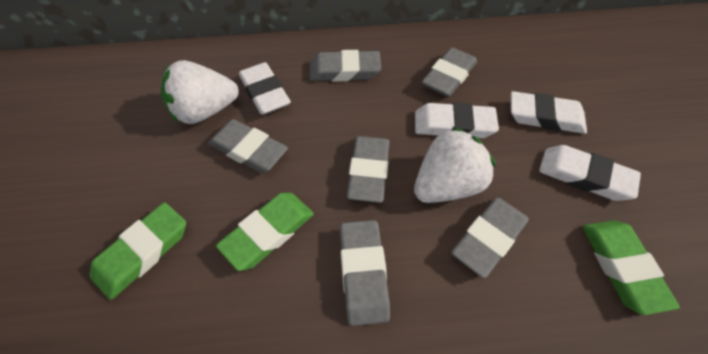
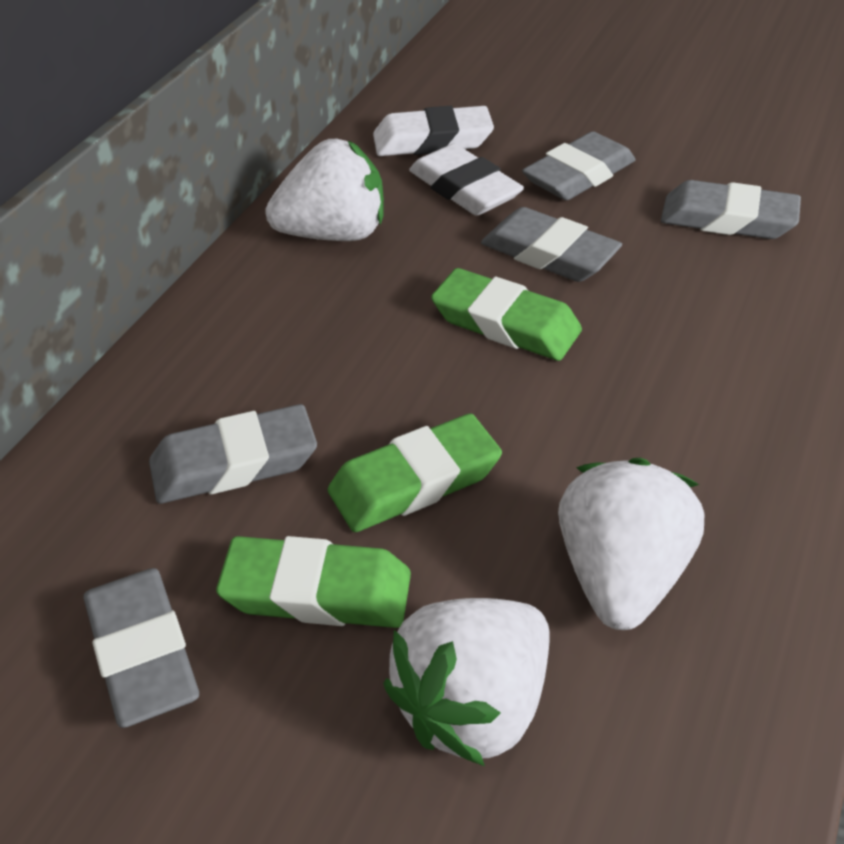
grey eraser: 6 -> 5
white eraser: 4 -> 2
white strawberry: 2 -> 3

